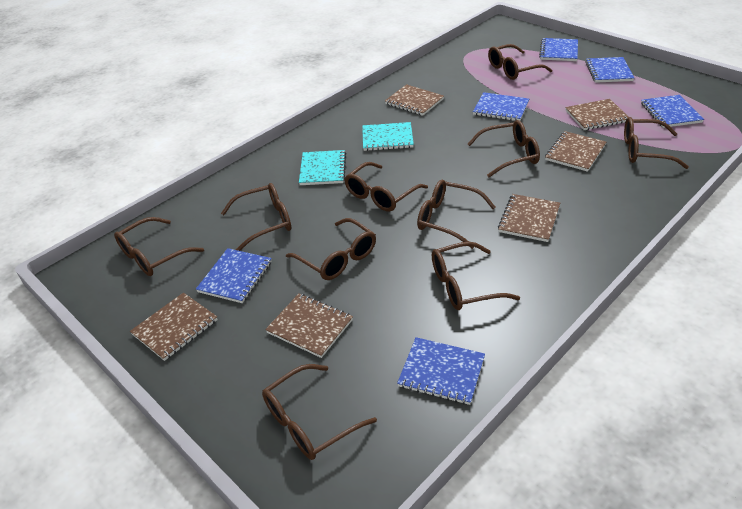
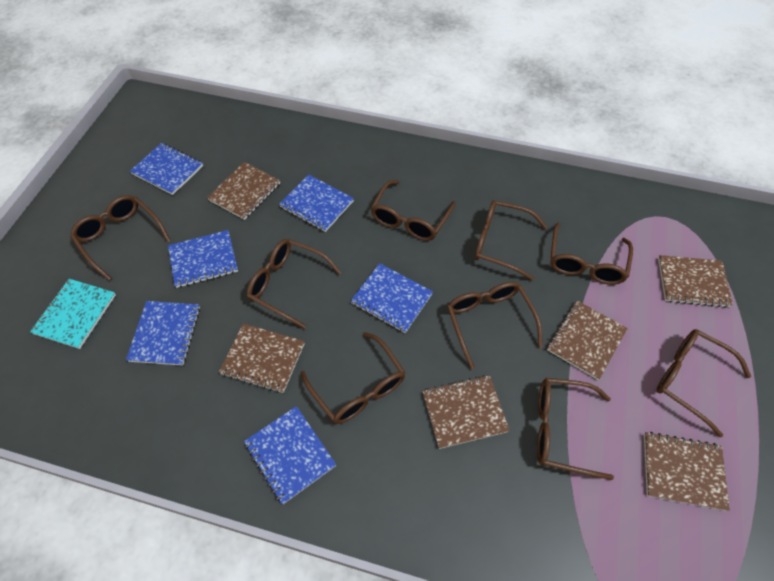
brown glasses: 10 -> 9
turquoise notebook: 2 -> 1

